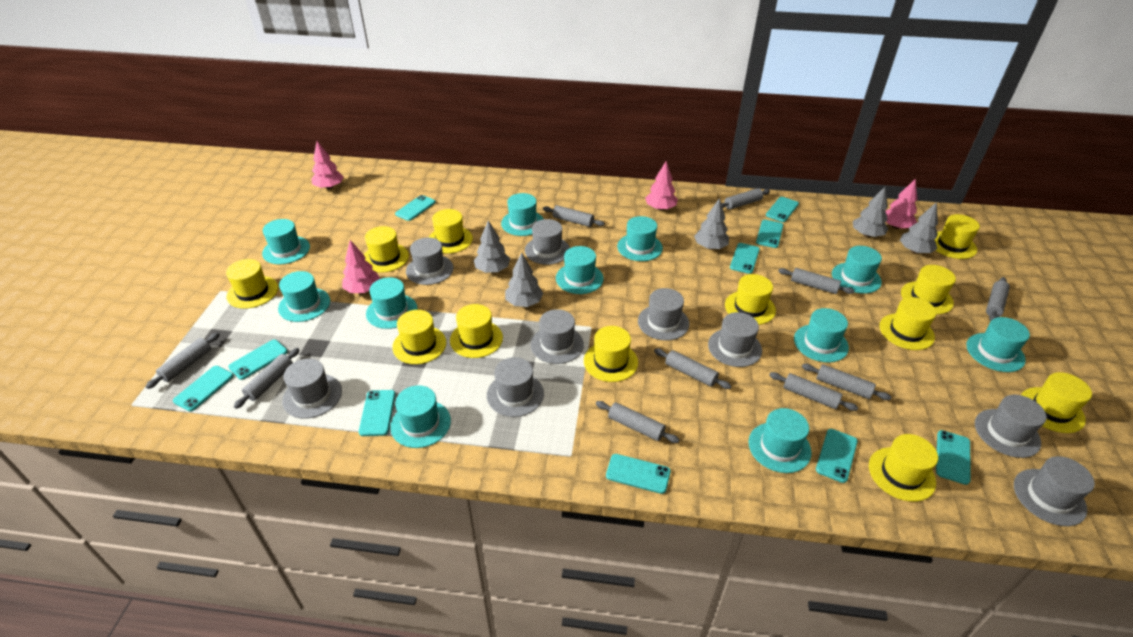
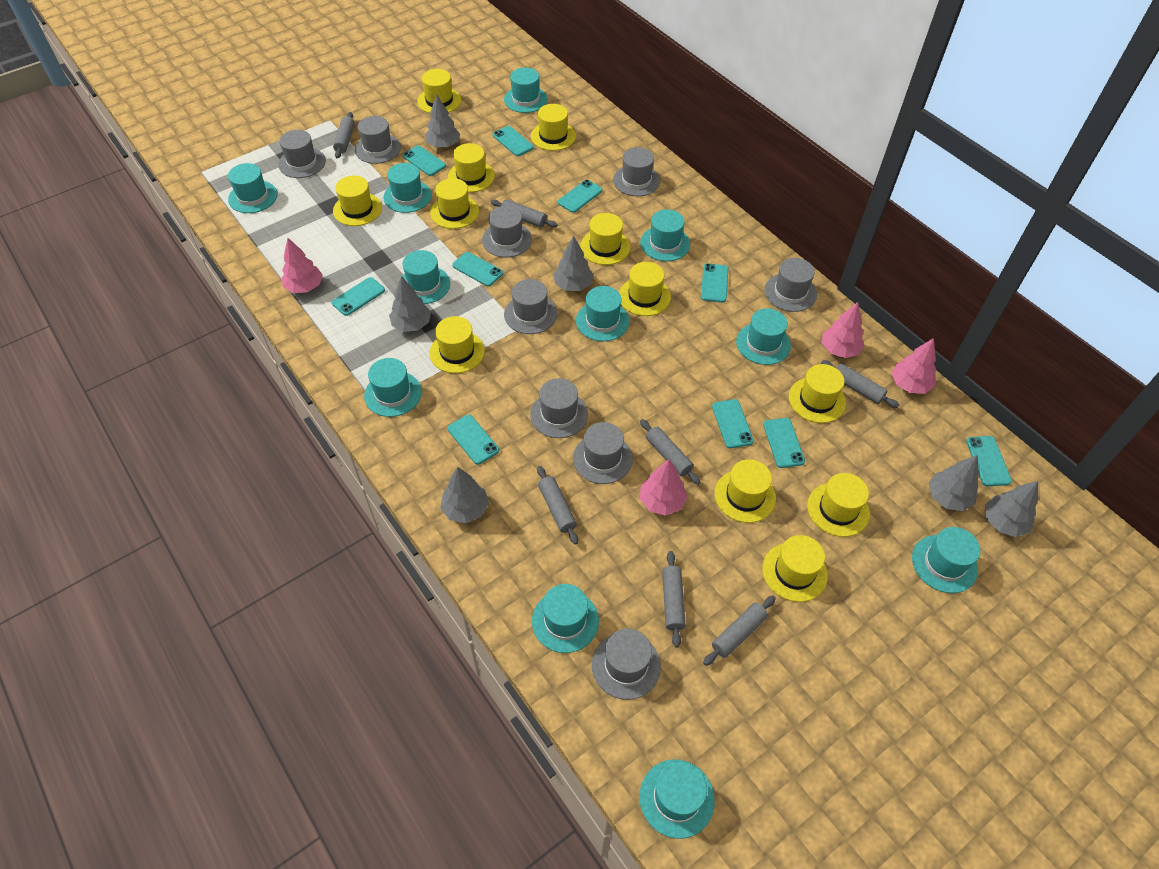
grey rolling pin: 10 -> 7
grey tree: 5 -> 6

